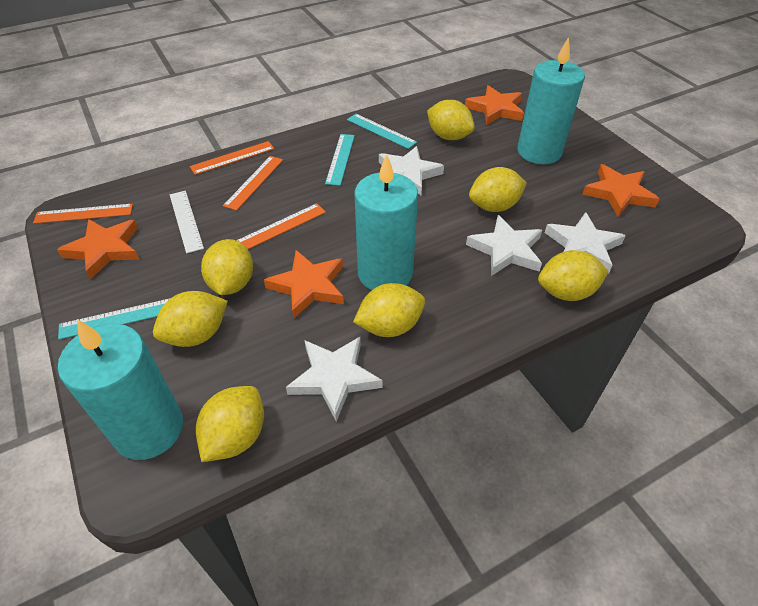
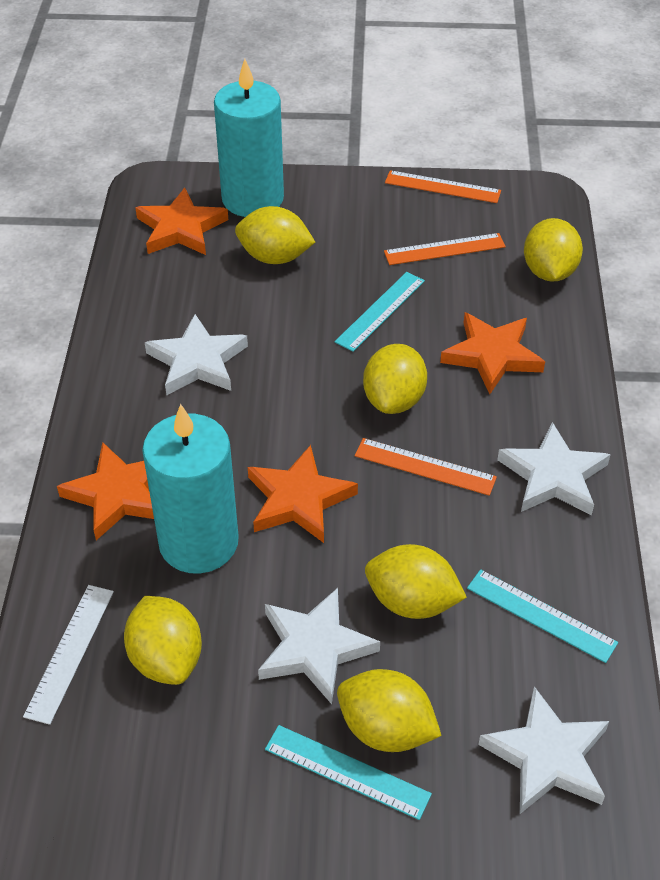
orange ruler: 4 -> 3
turquoise candle: 3 -> 2
yellow lemon: 7 -> 6

